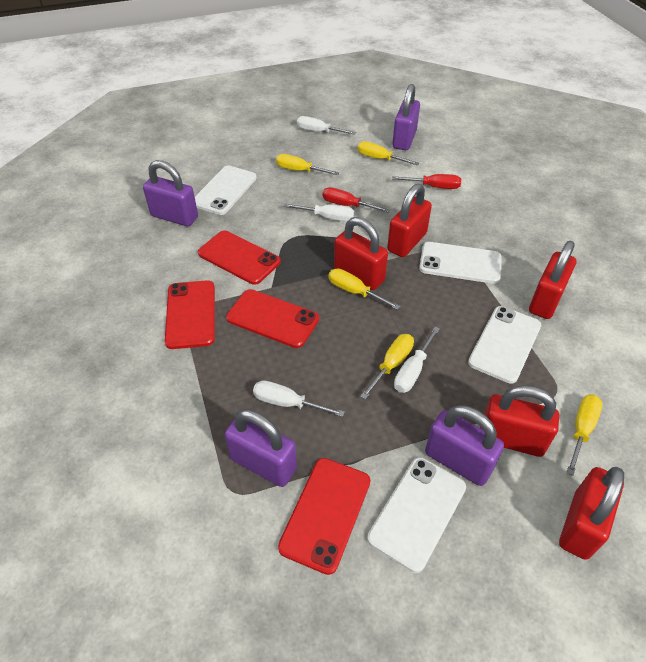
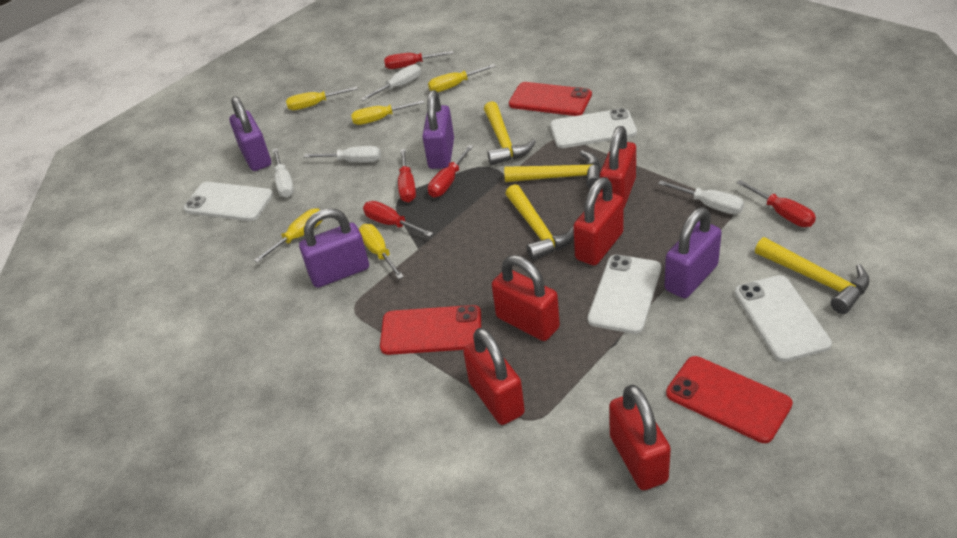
red phone: 4 -> 3
red screwdriver: 2 -> 5
yellow hammer: 0 -> 4

